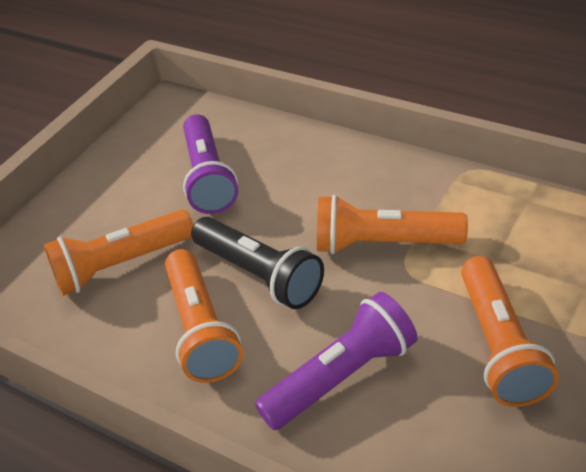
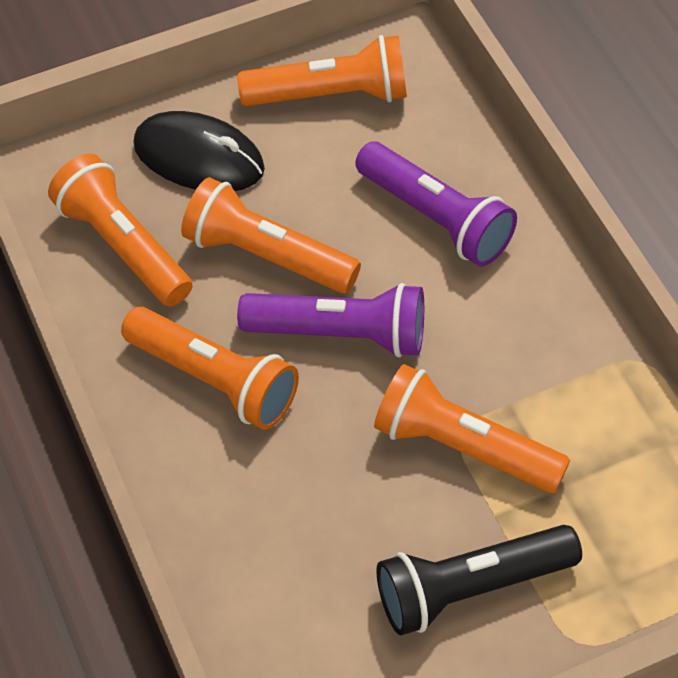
black mouse: 0 -> 1
orange flashlight: 4 -> 5

